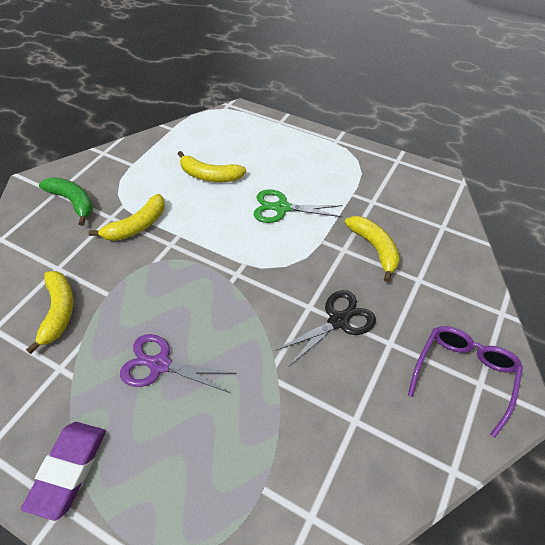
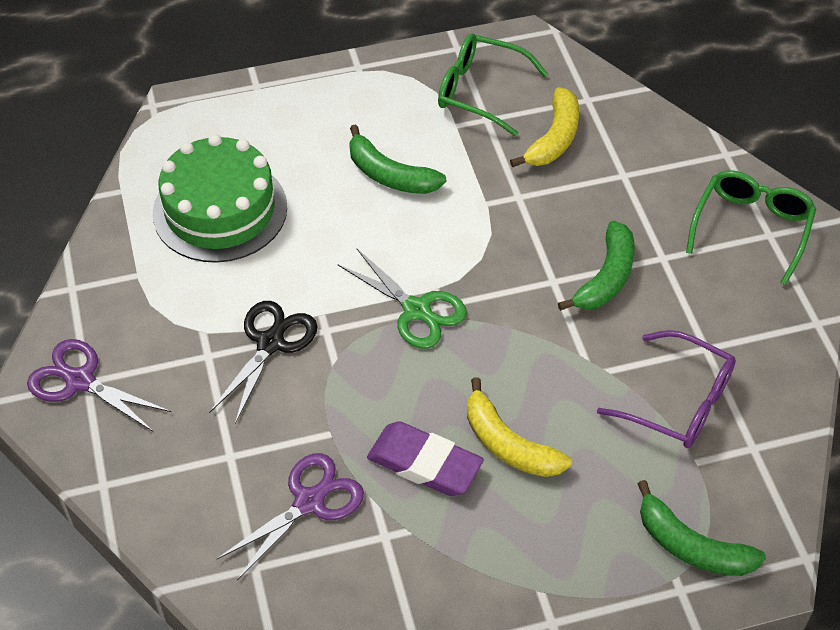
green banana: 1 -> 3
green cake: 0 -> 1
green glasses: 0 -> 2
purple scissors: 1 -> 2
yellow banana: 4 -> 2

